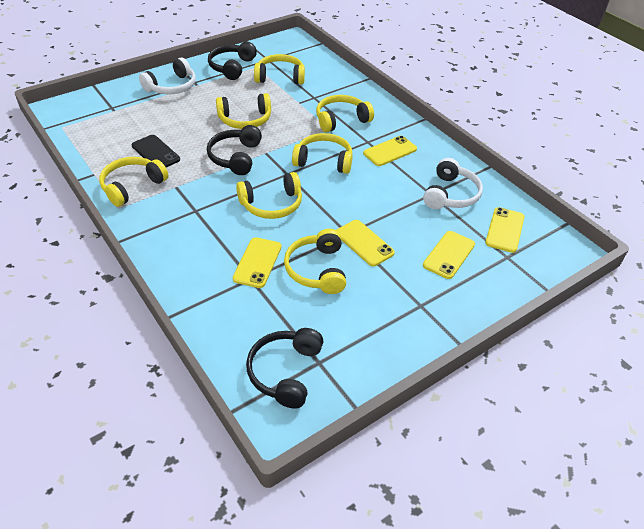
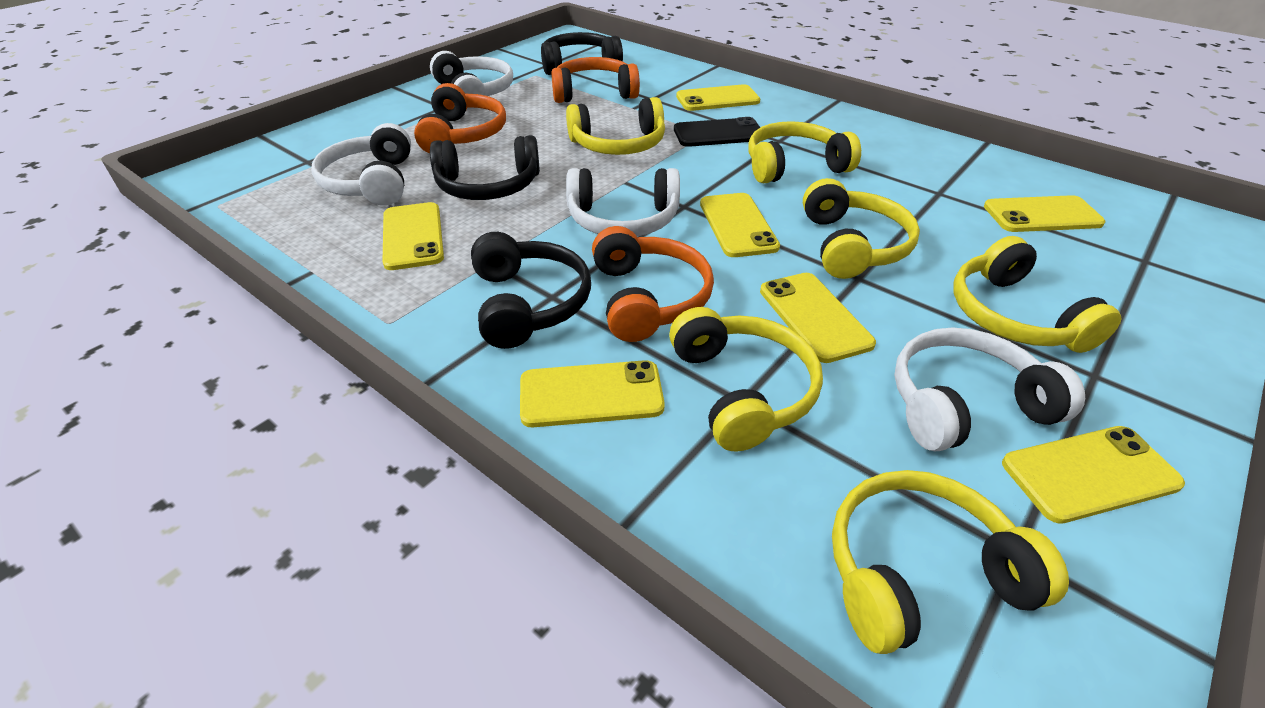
orange headphones: 0 -> 3
white headphones: 2 -> 4
yellow headphones: 7 -> 6
yellow phone: 5 -> 7

